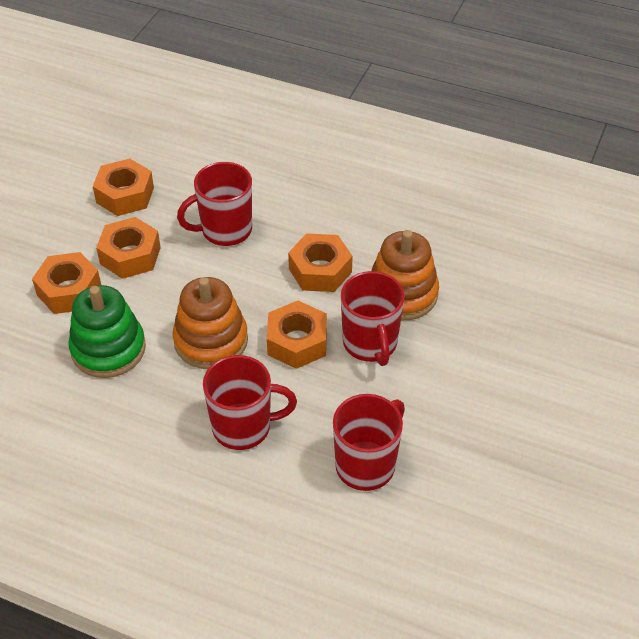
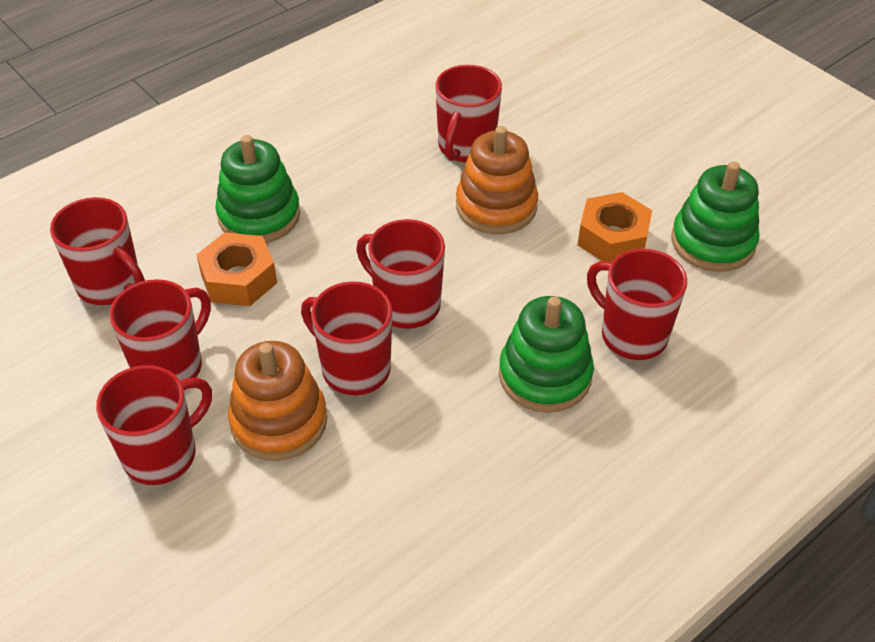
green stacking toy: 1 -> 3
orange nut: 5 -> 2
red mug: 4 -> 7

